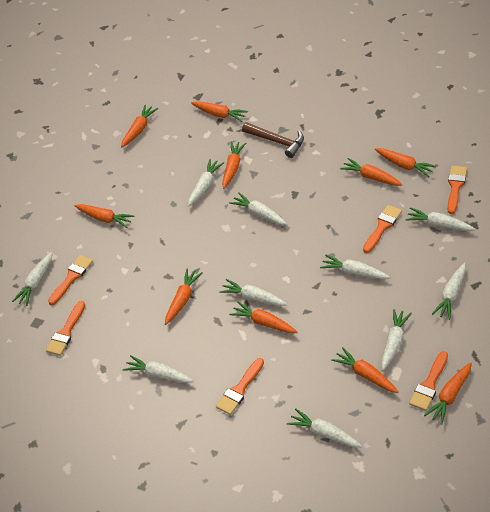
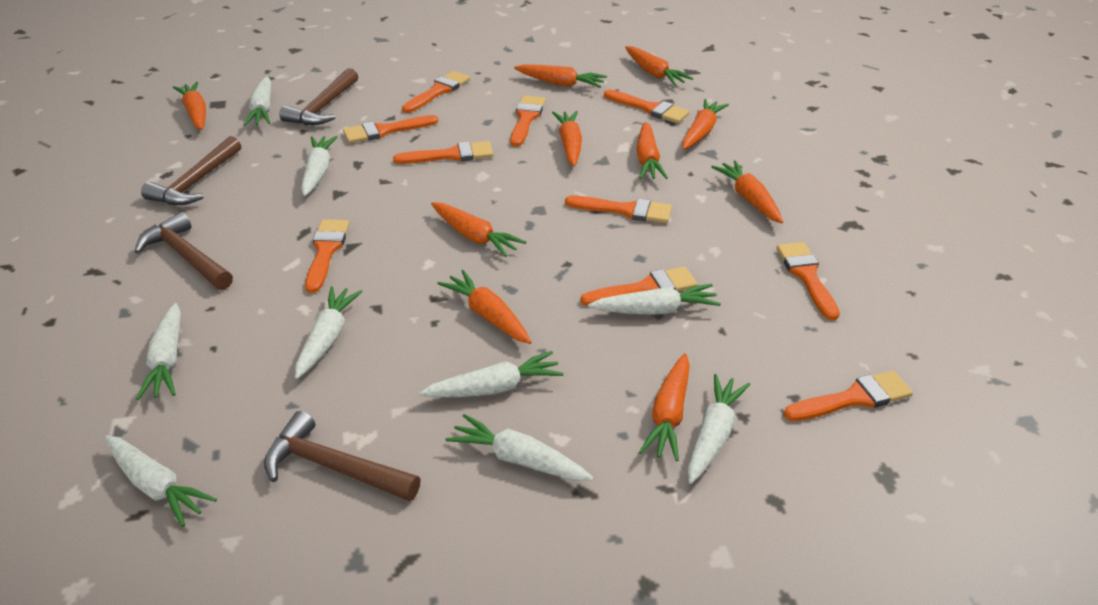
brown hammer: 1 -> 4
orange brush: 6 -> 10
white carrot: 10 -> 9

